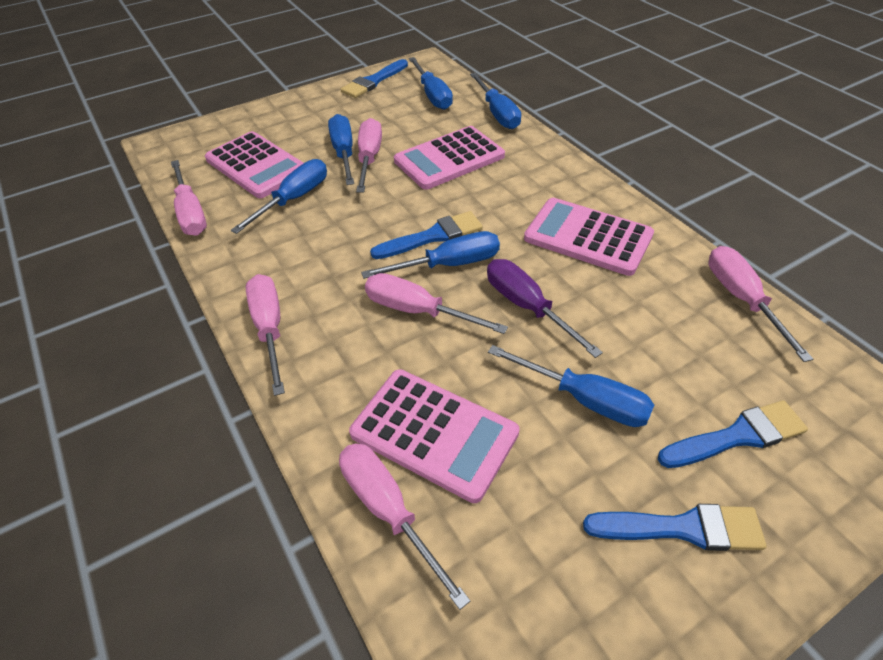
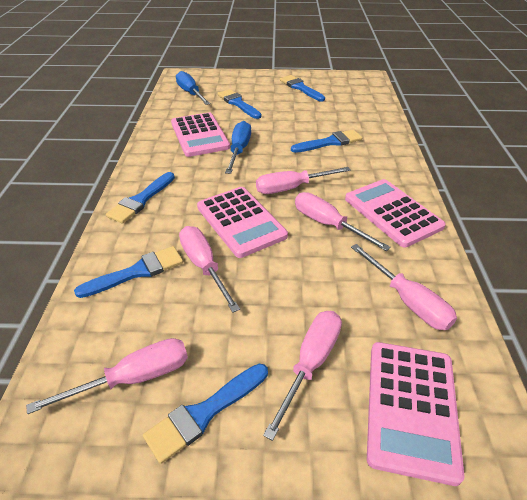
blue brush: 4 -> 6
blue screwdriver: 6 -> 2
purple screwdriver: 1 -> 0

